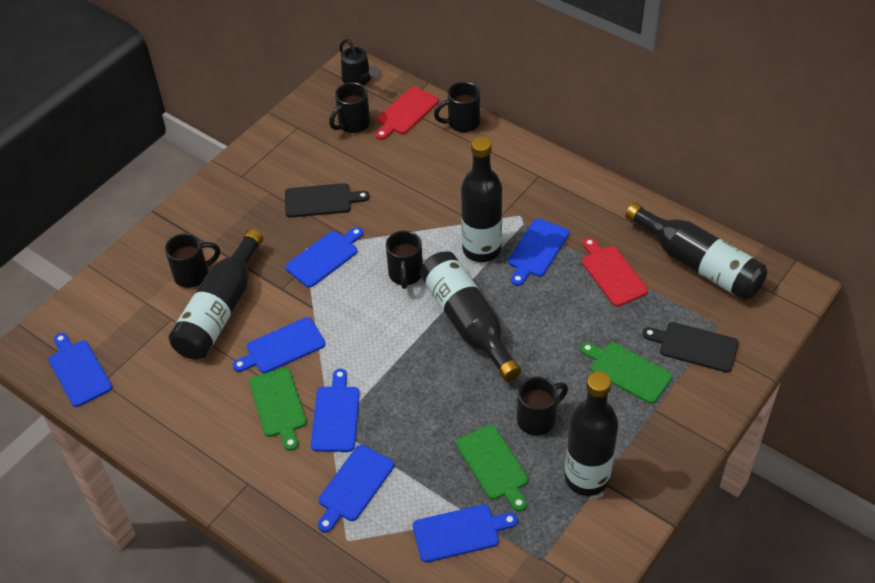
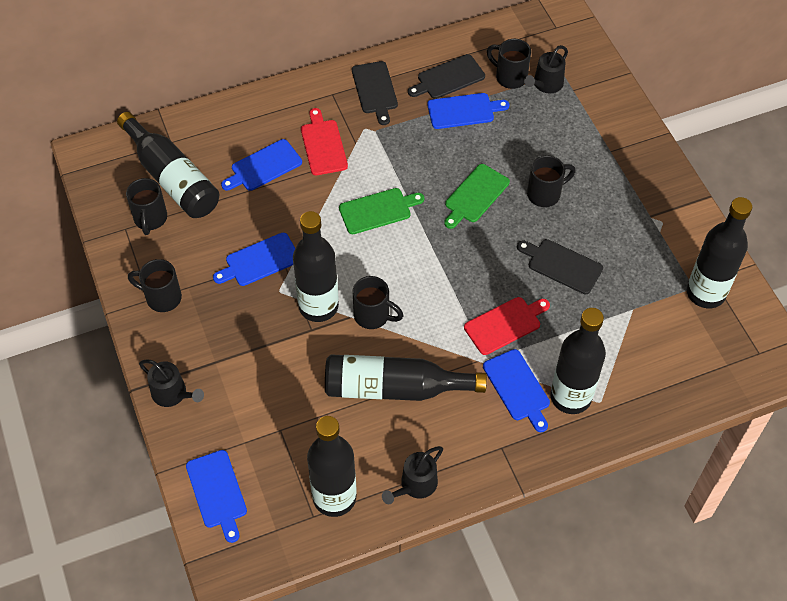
black bottle: 5 -> 6
black cutting board: 2 -> 3
black watering can: 1 -> 3
blue cutting board: 7 -> 5
green cutting board: 3 -> 2

